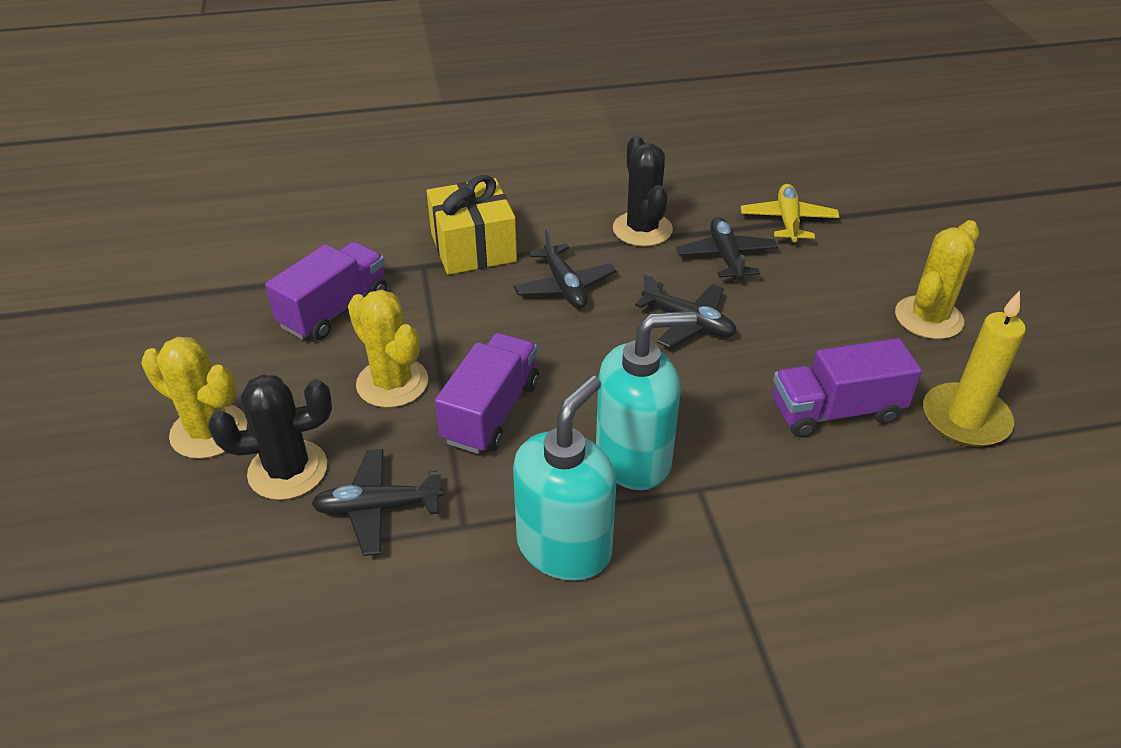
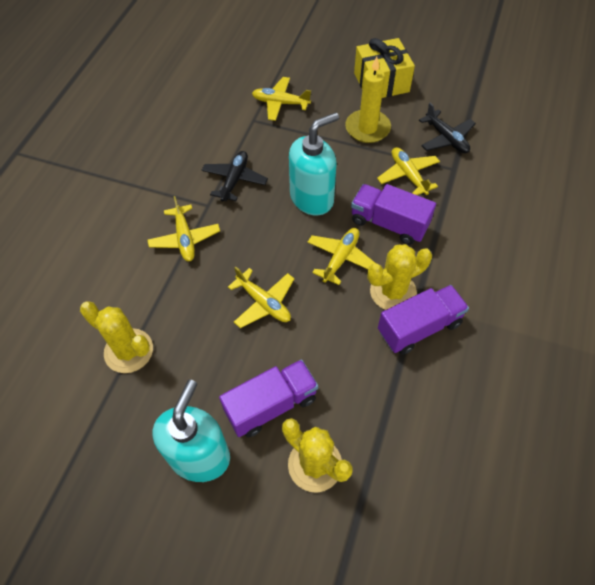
black cactus: 2 -> 0
black plane: 4 -> 2
yellow plane: 1 -> 5

